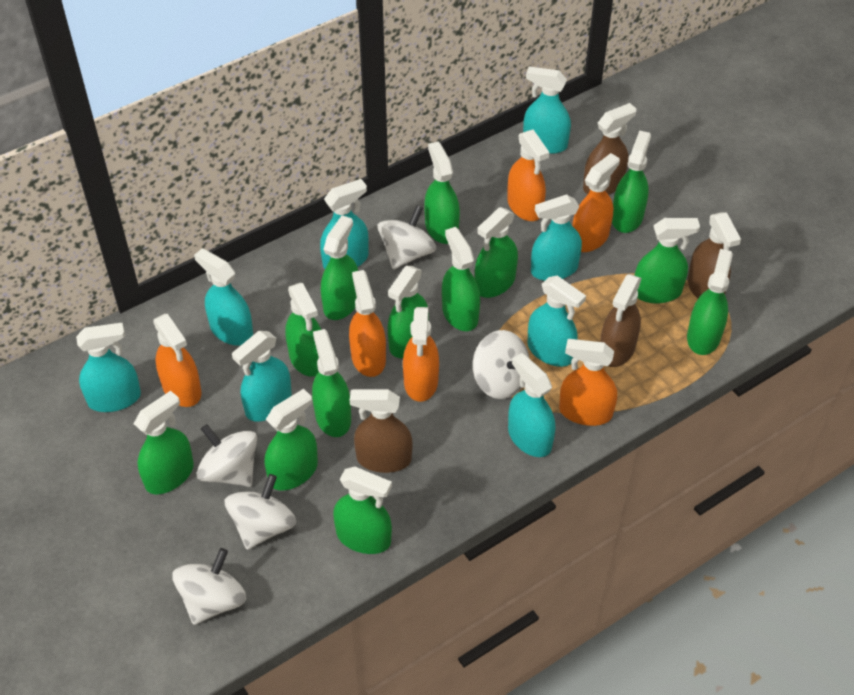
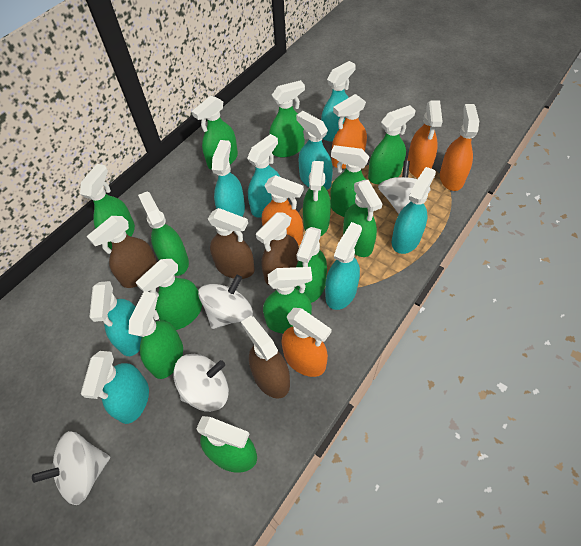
orange spray bottle: 6 -> 5
white spinning top: 5 -> 4

